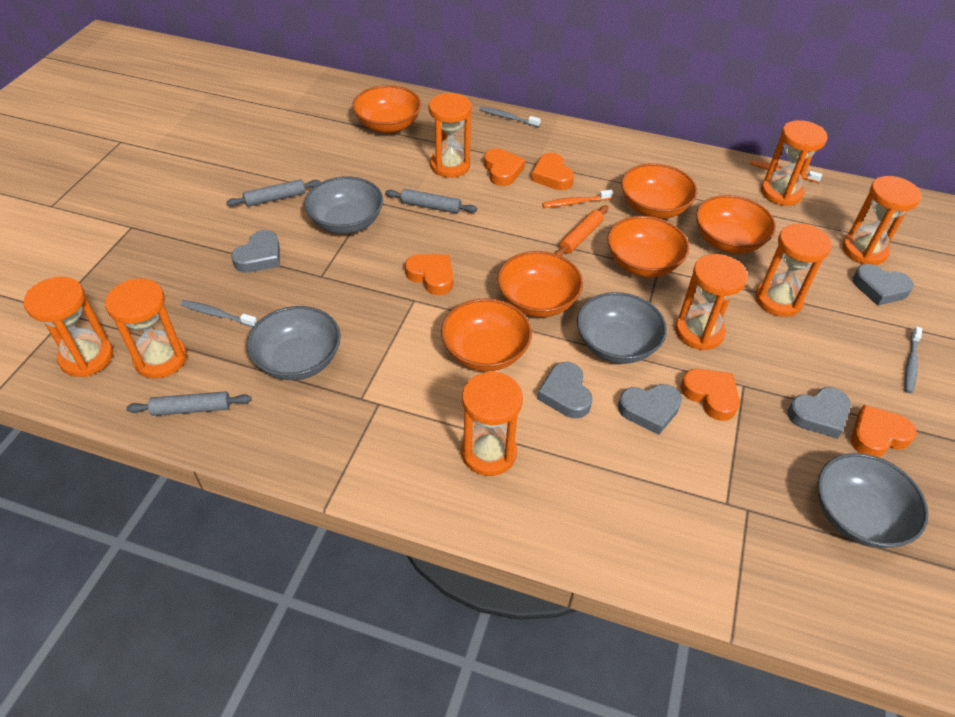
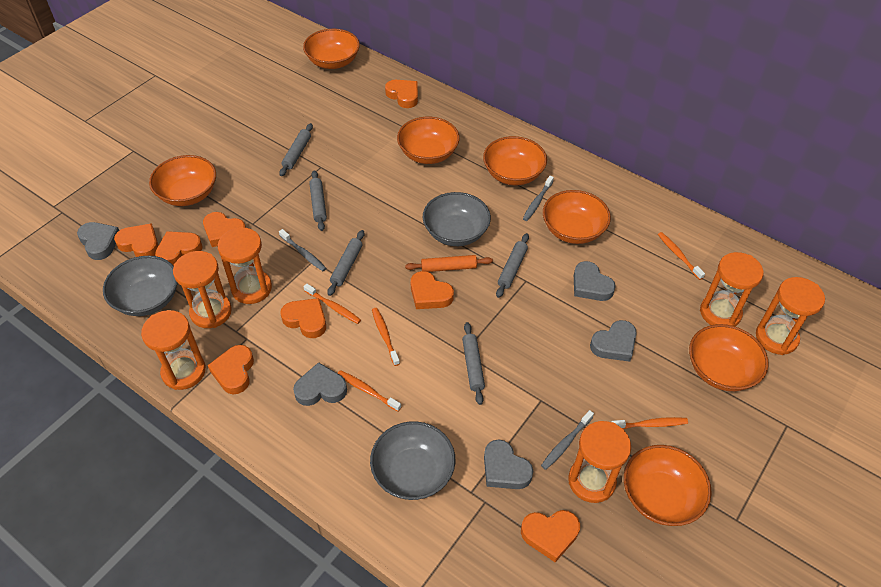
grey bowl: 4 -> 3
grey rolling pin: 3 -> 5
orange bowl: 6 -> 7
orange heart: 5 -> 8
orange hourglass: 8 -> 6
orange toothbrush: 2 -> 5

